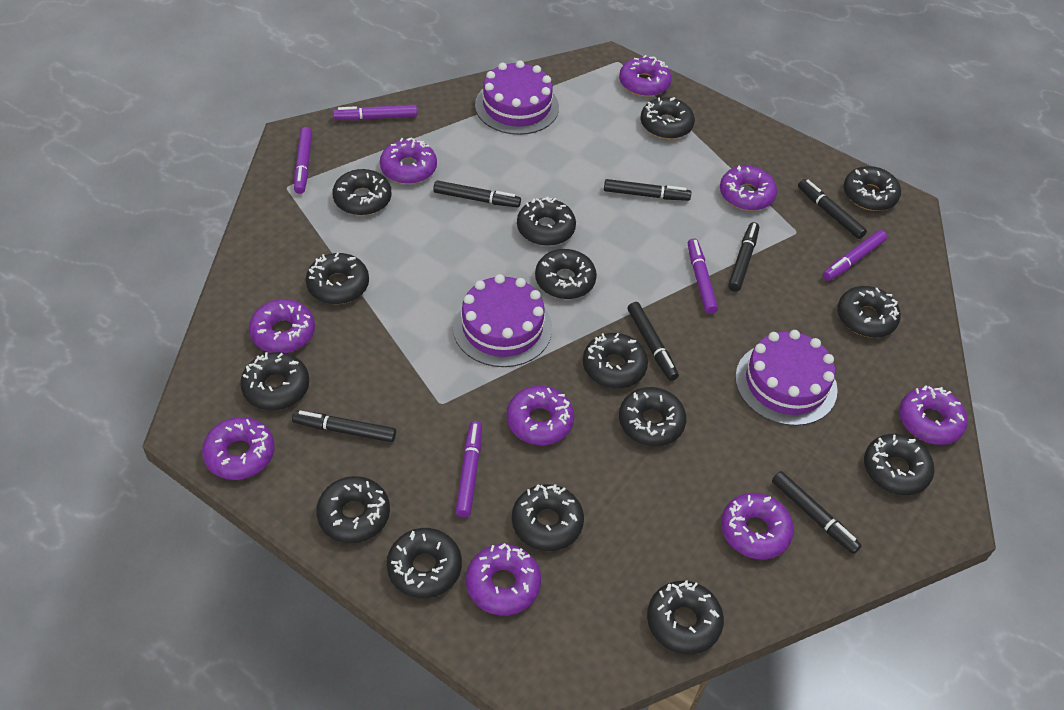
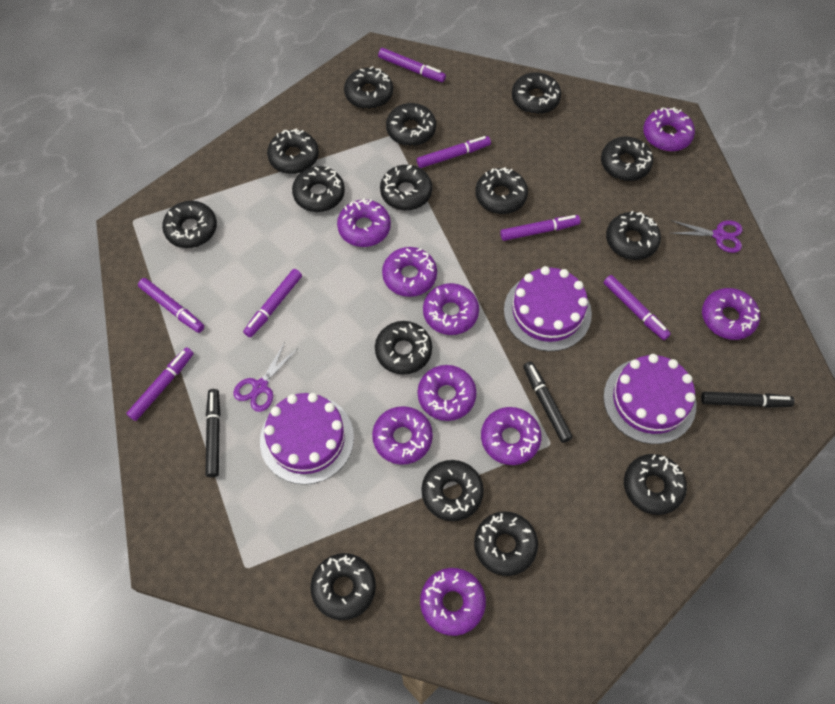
black marker: 7 -> 3
purple marker: 5 -> 7
purple scissors: 0 -> 2

